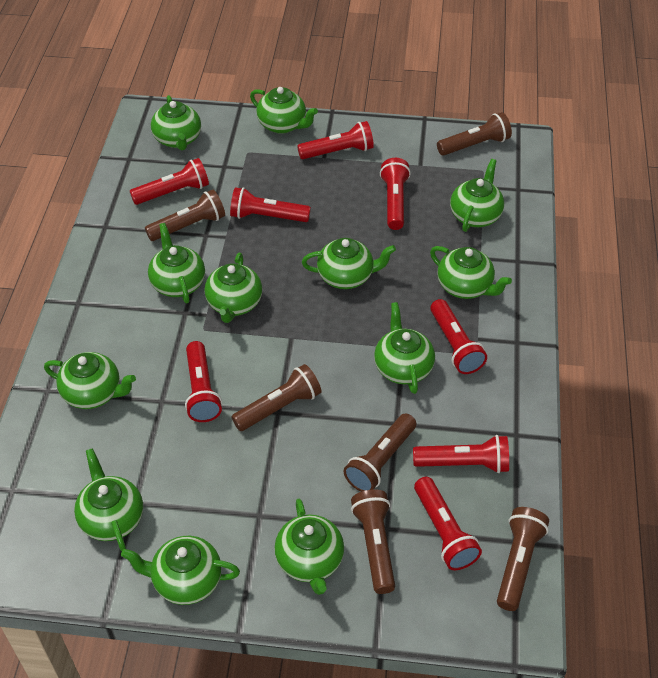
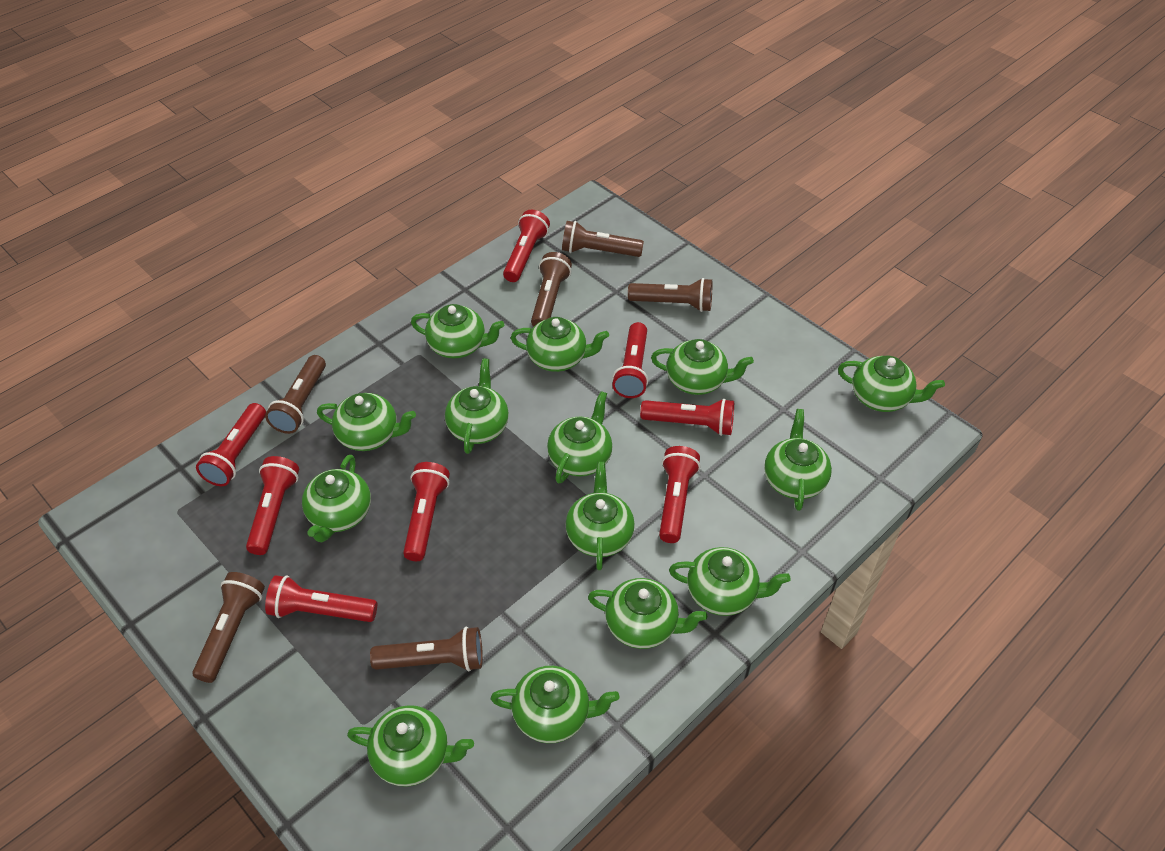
green teapot: 12 -> 14

